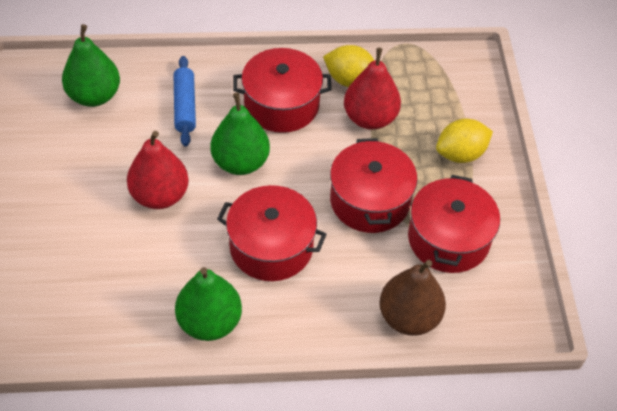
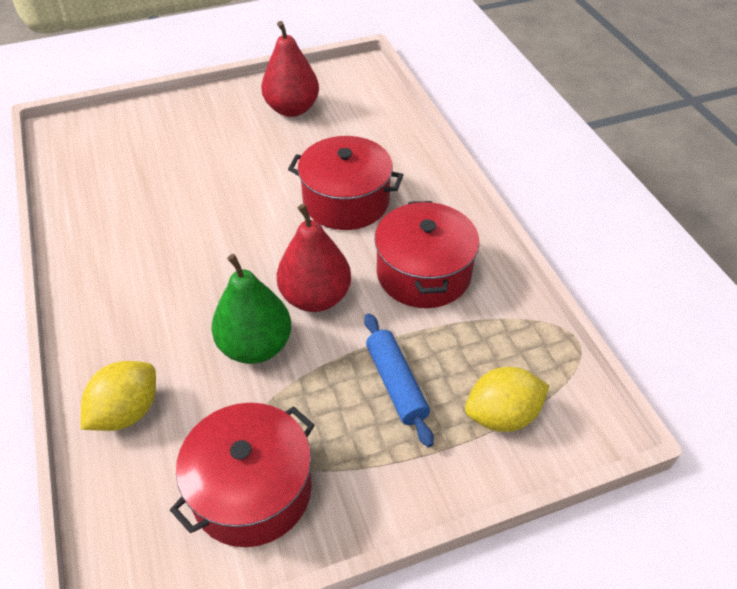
brown pear: 1 -> 0
green pear: 3 -> 1
red pot: 4 -> 3

